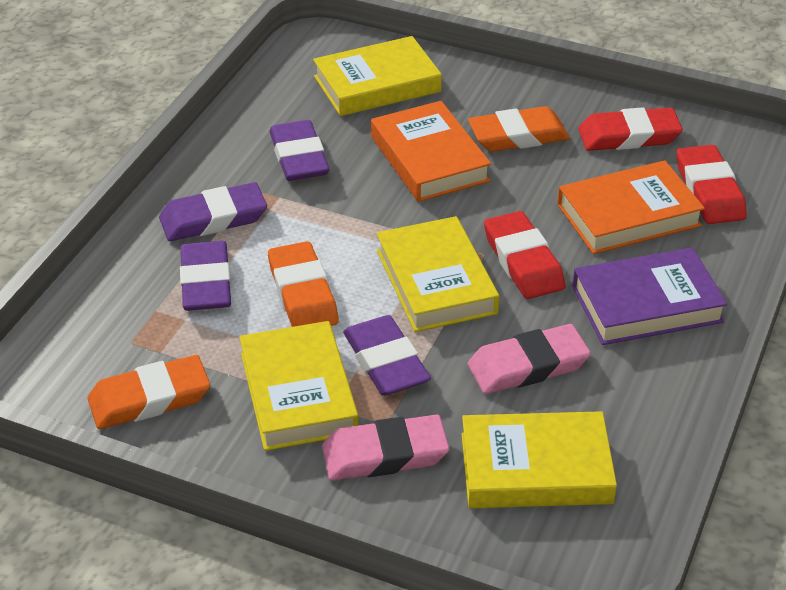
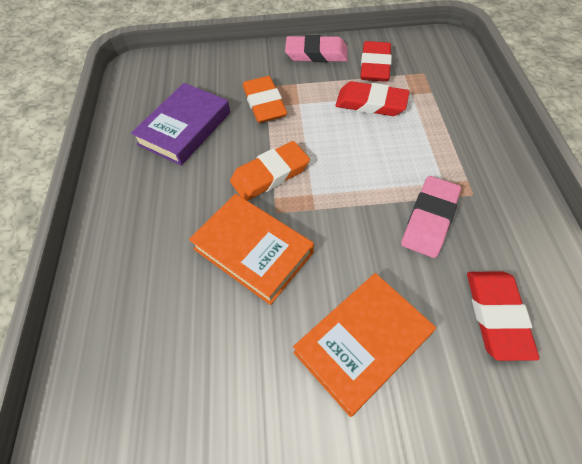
orange eraser: 3 -> 2
purple eraser: 4 -> 0
yellow book: 4 -> 0

